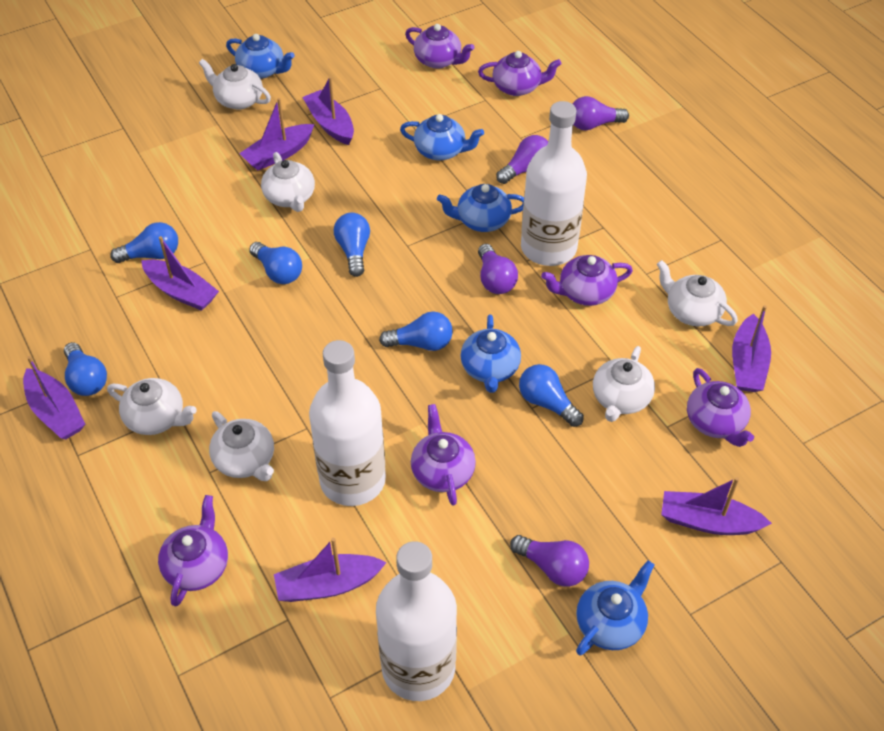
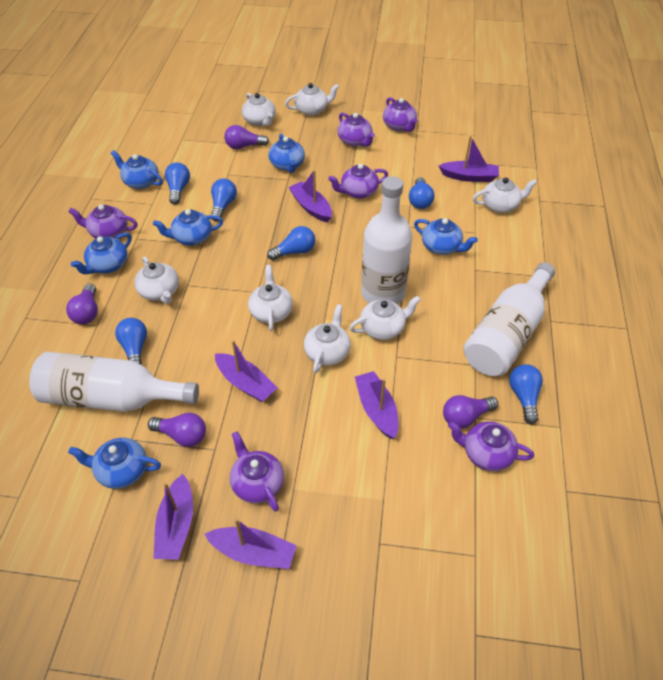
blue teapot: 5 -> 6
purple boat: 7 -> 6
white teapot: 6 -> 7

